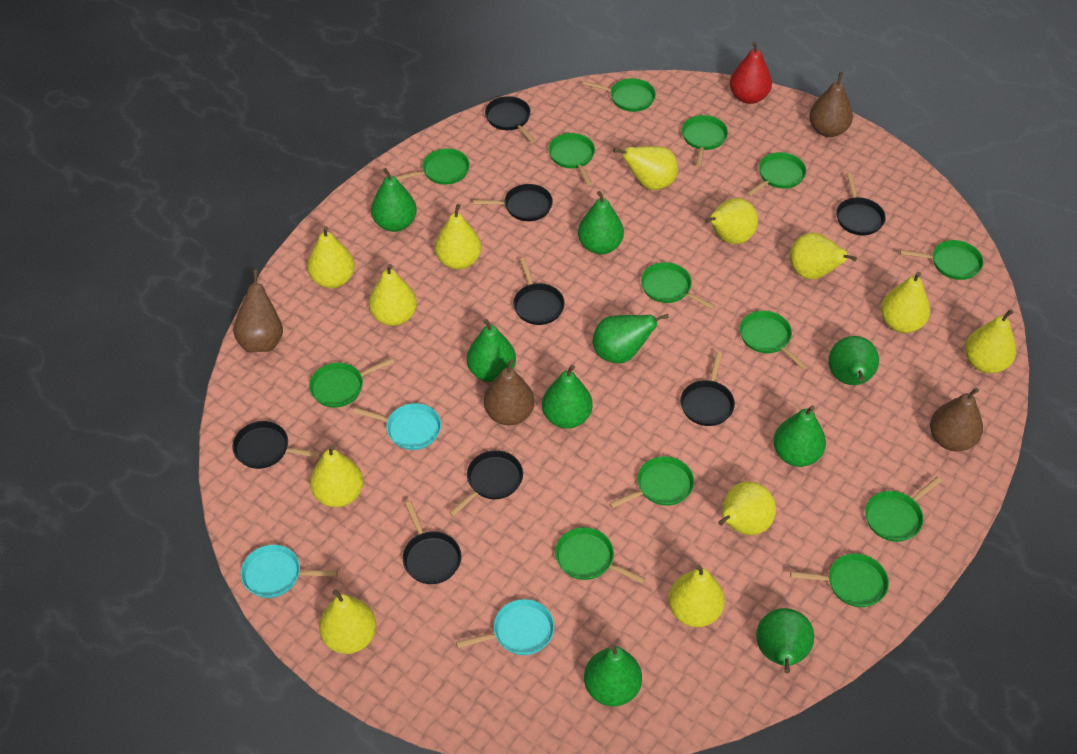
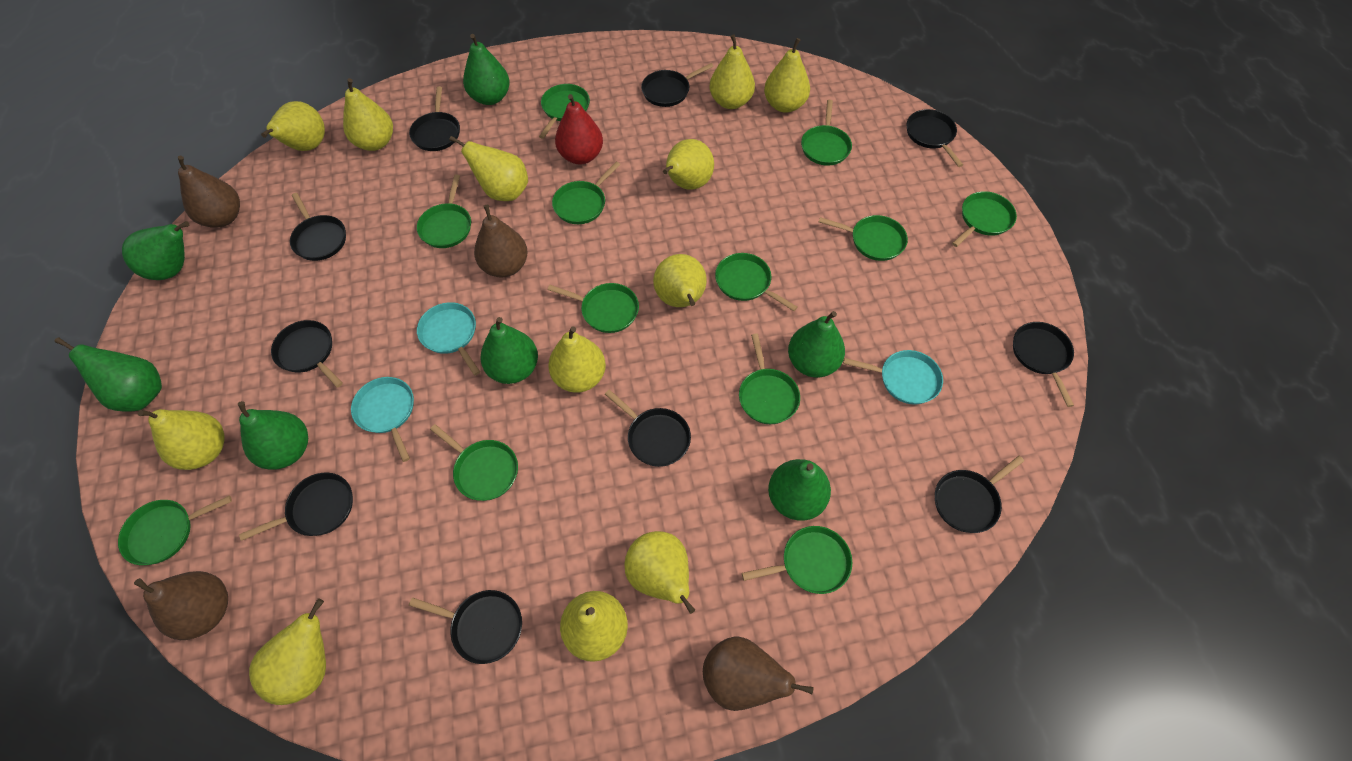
black pan: 8 -> 10
green pan: 13 -> 12
green pear: 9 -> 7

